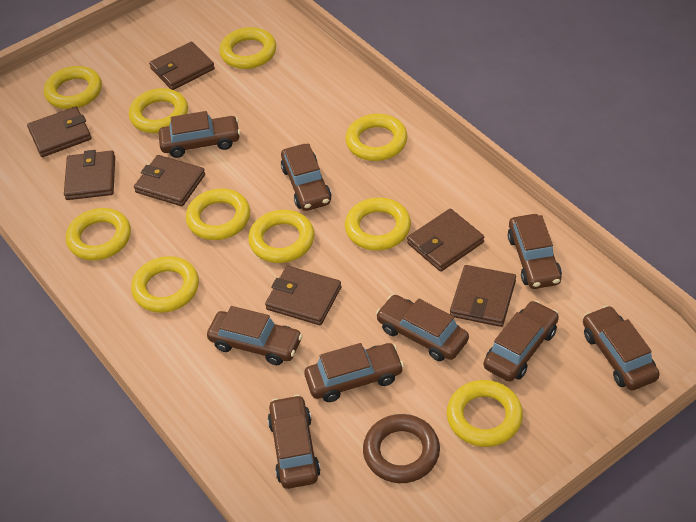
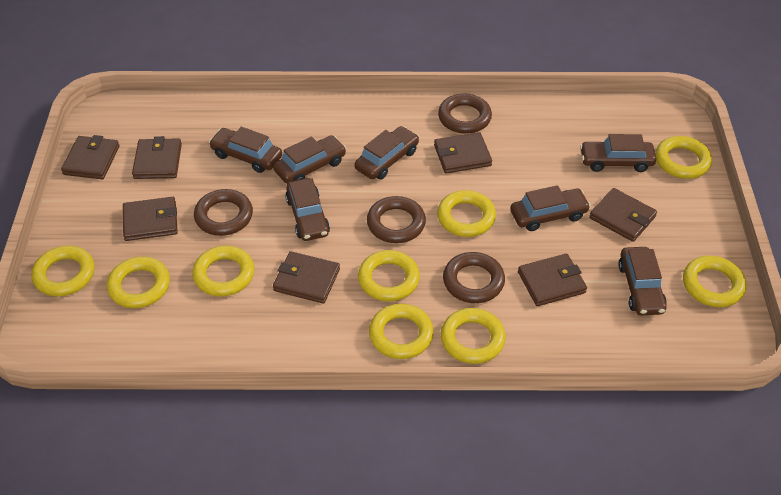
brown car: 9 -> 7
brown ring: 1 -> 4
yellow ring: 10 -> 9

